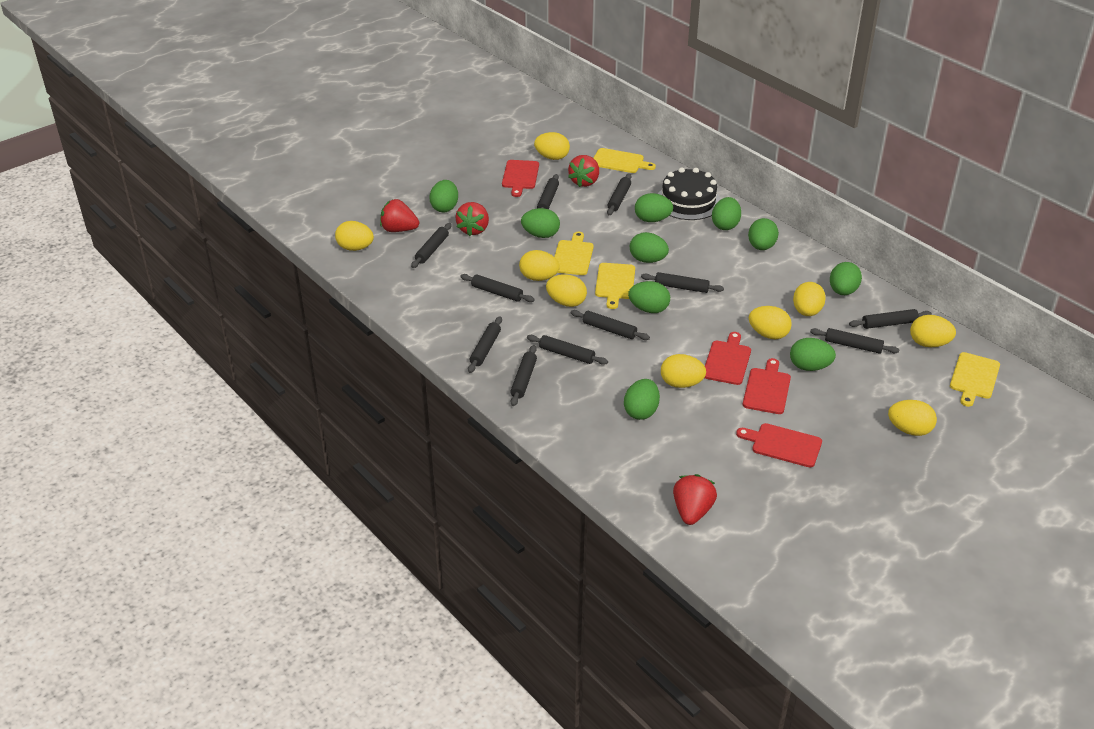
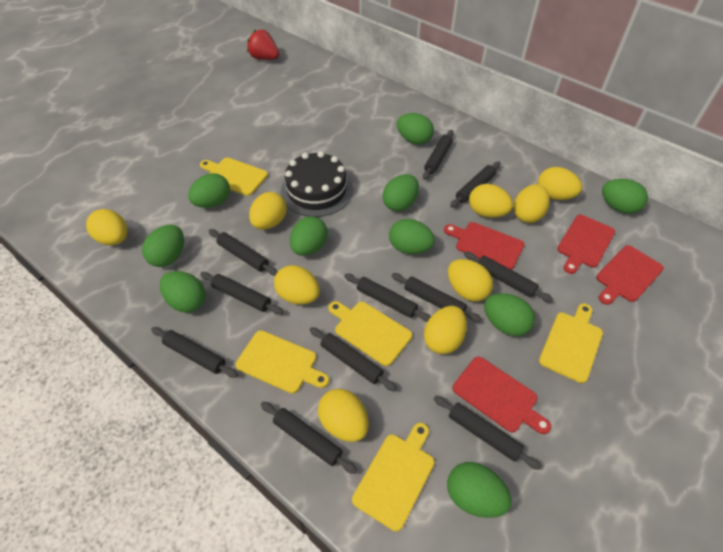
red strawberry: 4 -> 1
yellow cutting board: 4 -> 5

